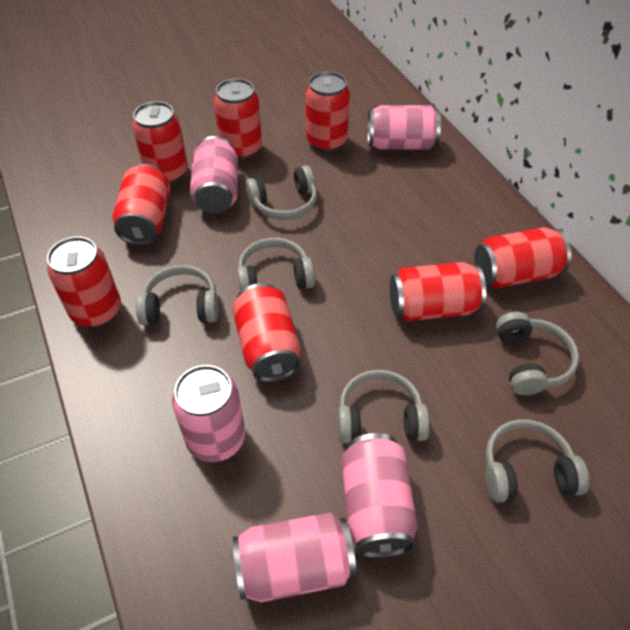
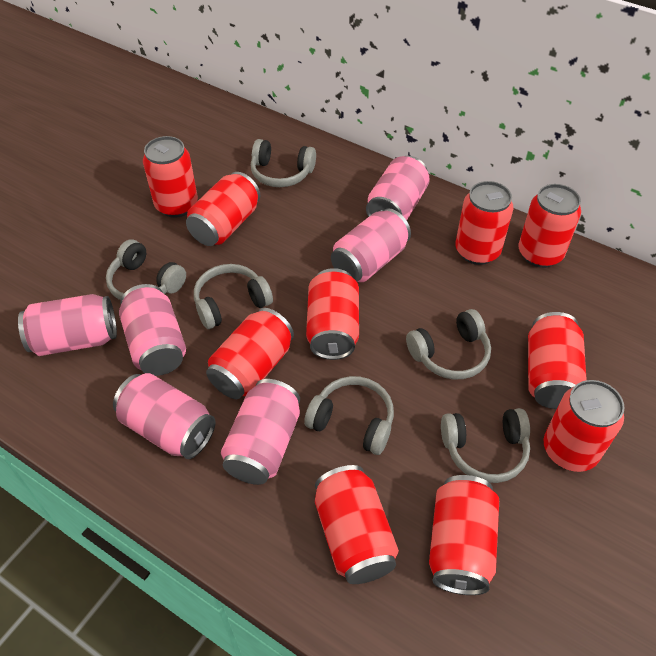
pink can: 5 -> 6
red can: 8 -> 10

